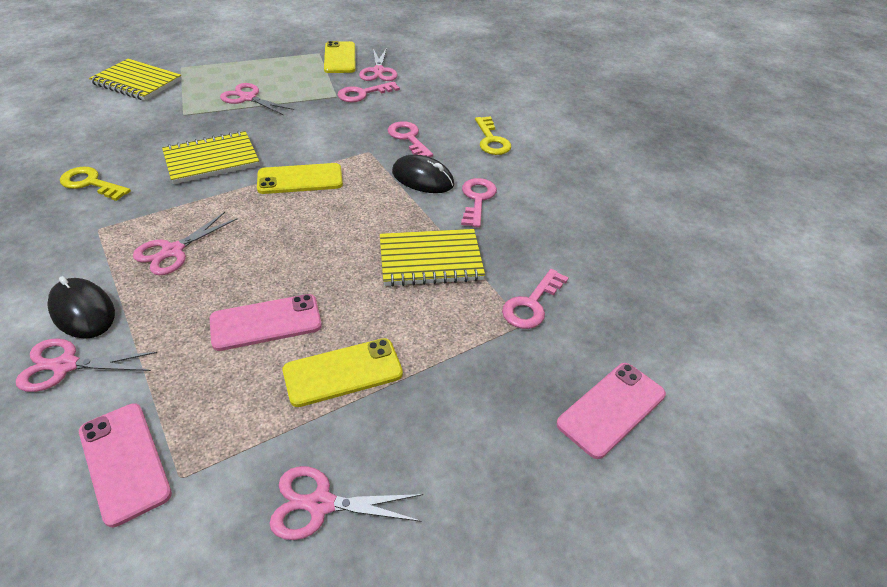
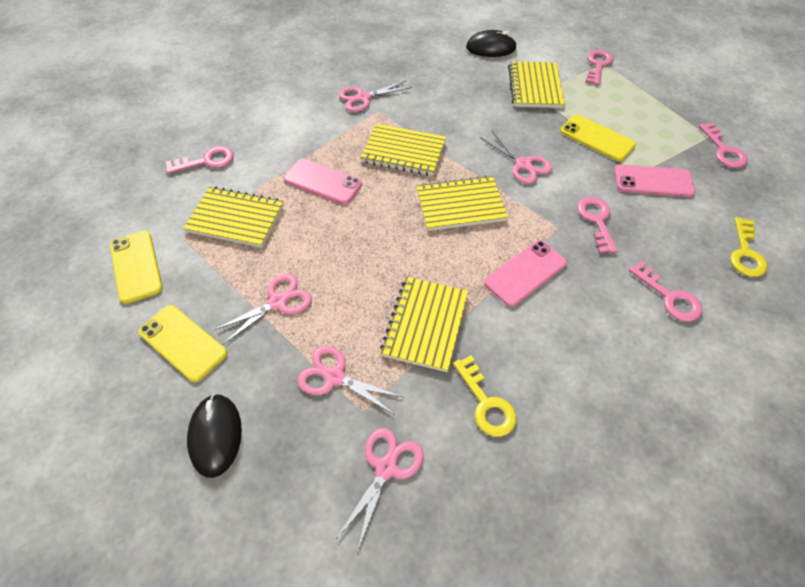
pink key: 4 -> 5
yellow notebook: 3 -> 5

